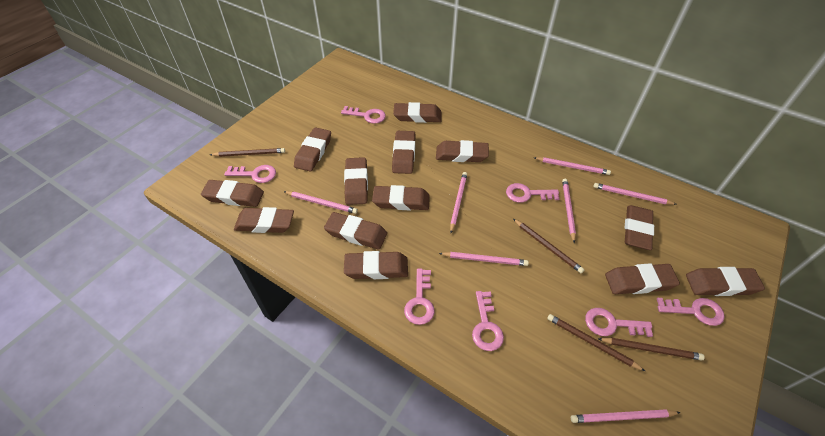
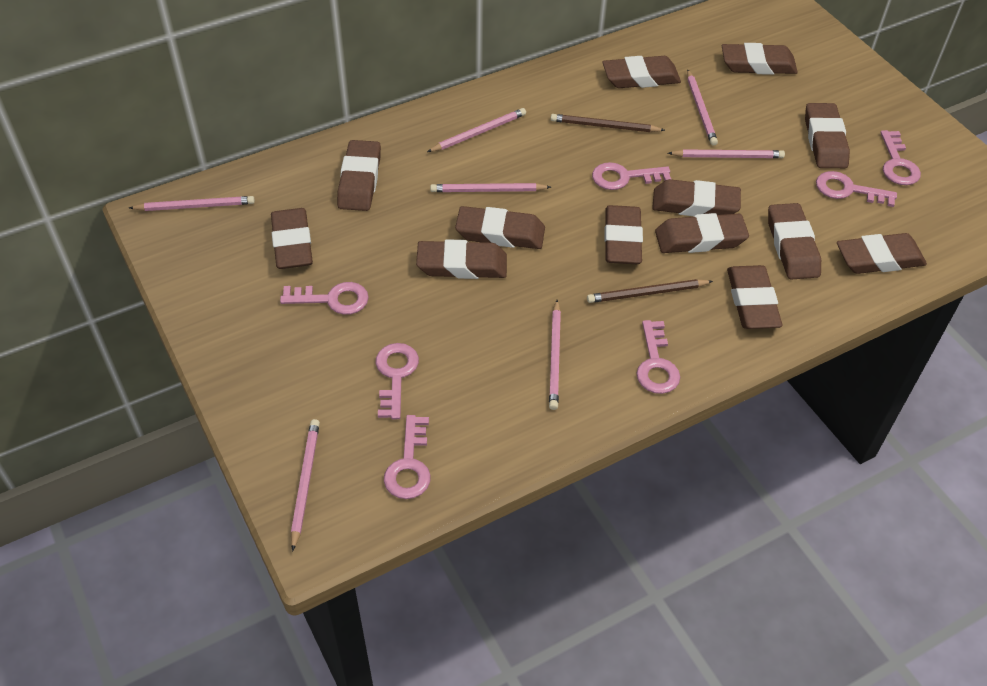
brown pencil: 4 -> 2

